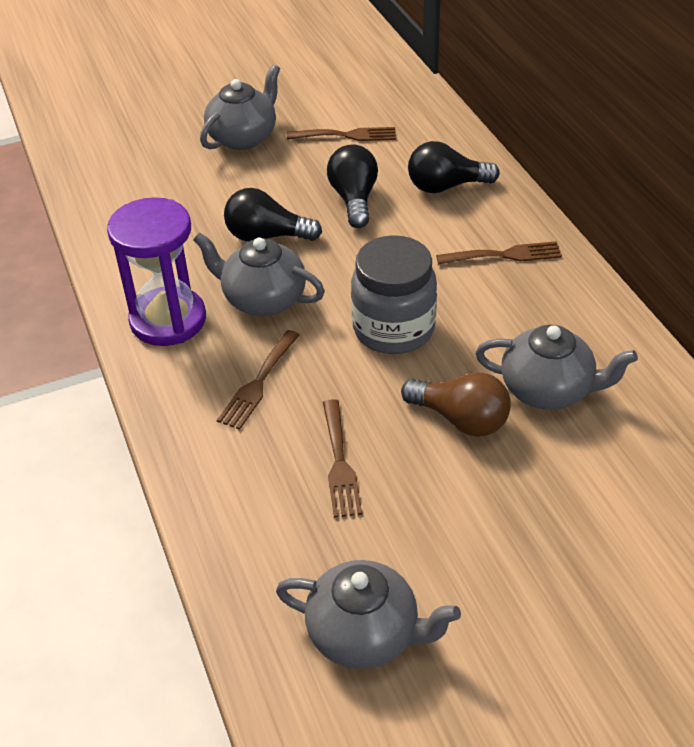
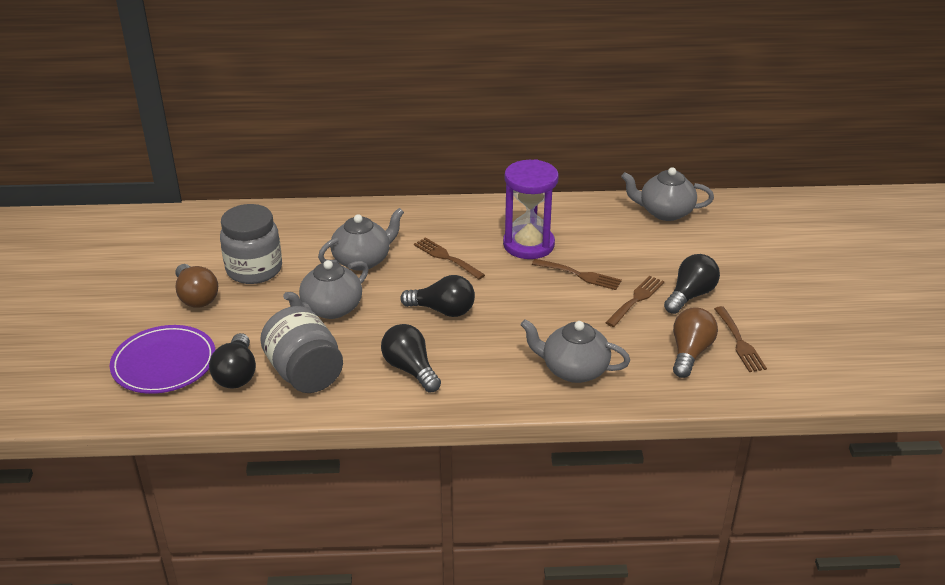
black light bulb: 3 -> 4
brown light bulb: 1 -> 2
grey jar: 1 -> 2
purple plate: 0 -> 1

